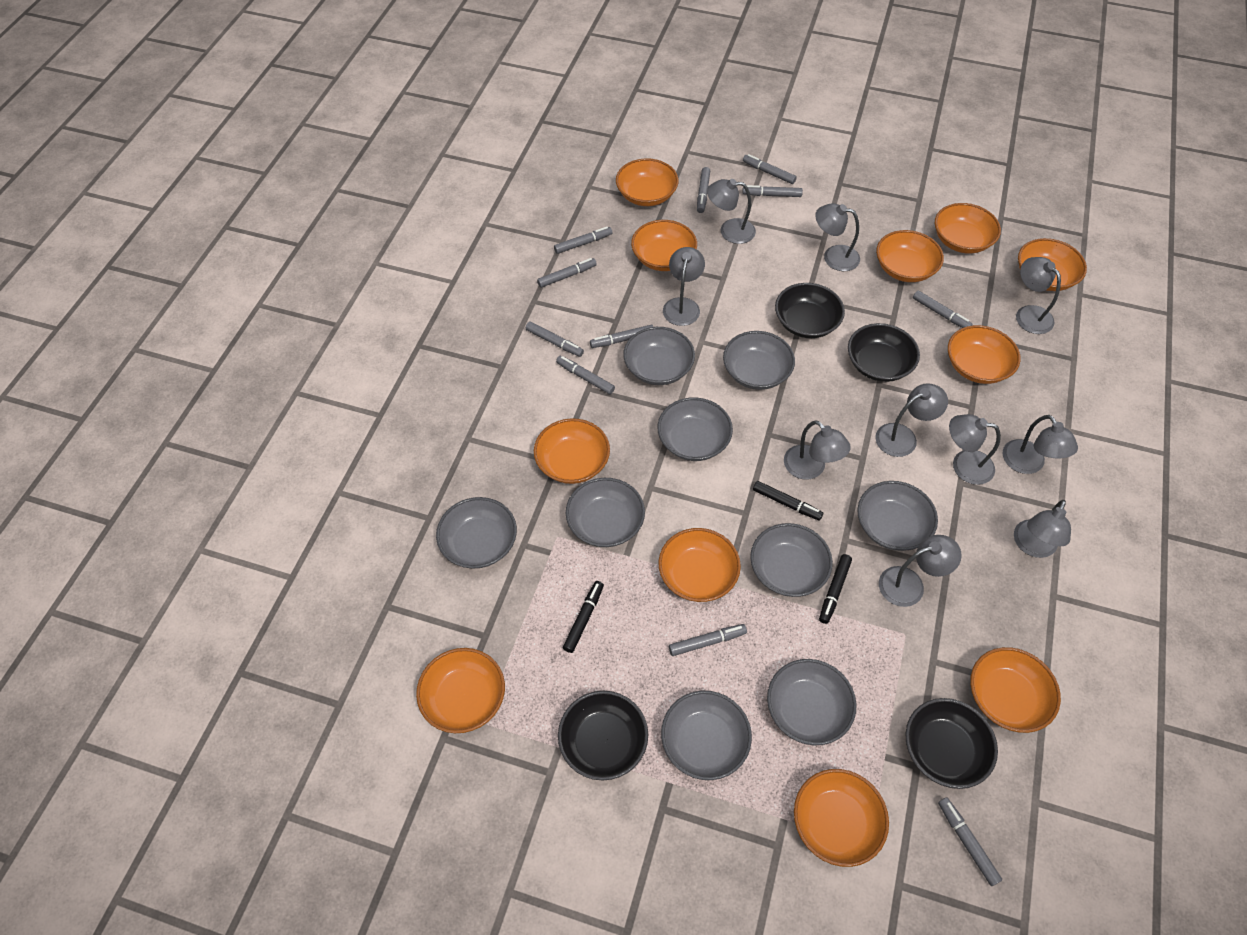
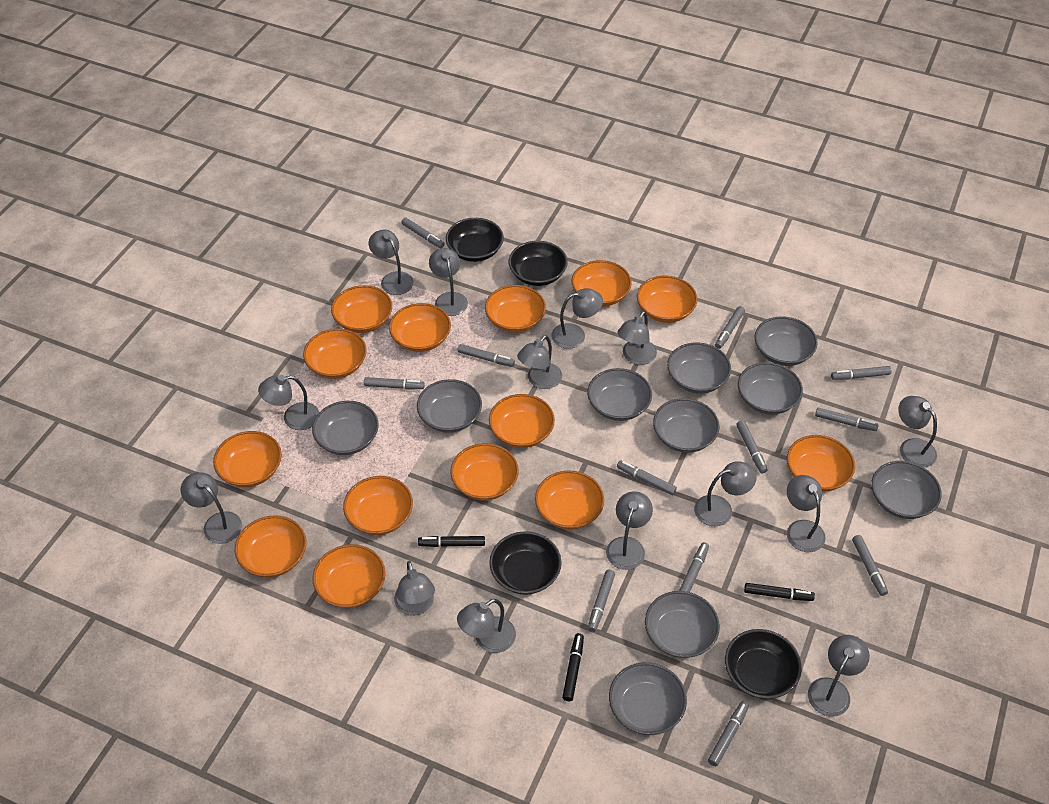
grey bowl: 9 -> 10
grey lamp: 10 -> 14
grey marker: 11 -> 12
orange bowl: 11 -> 14

